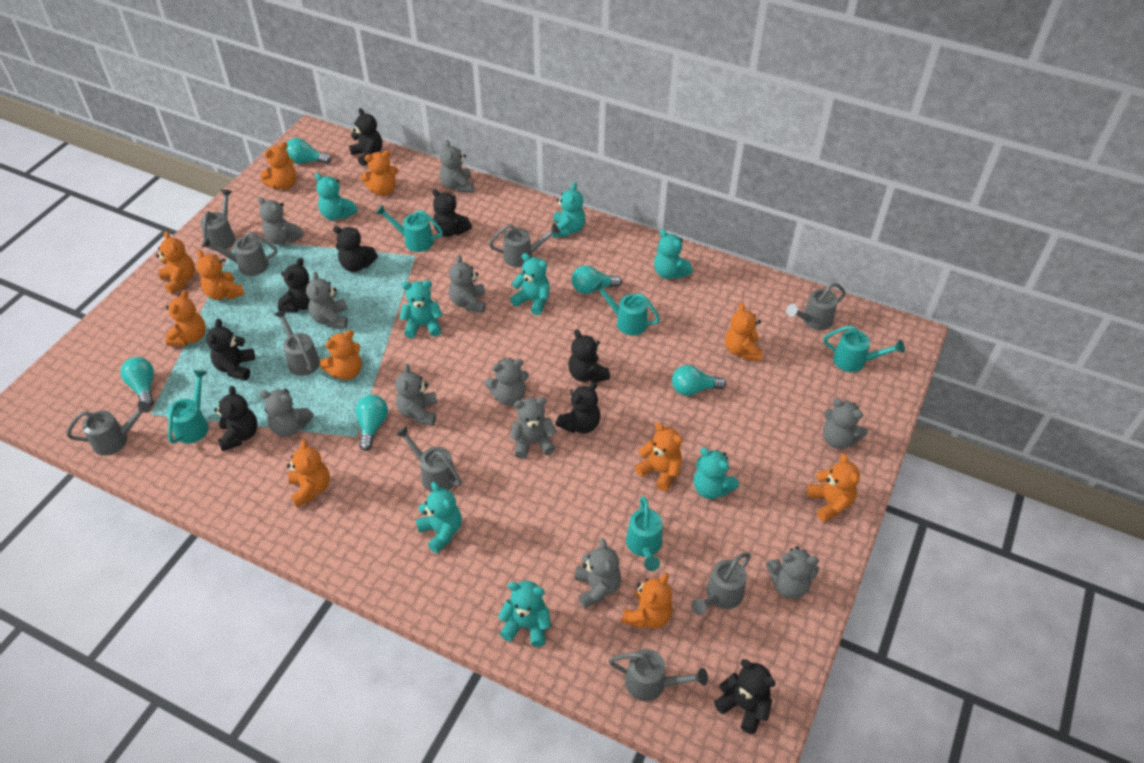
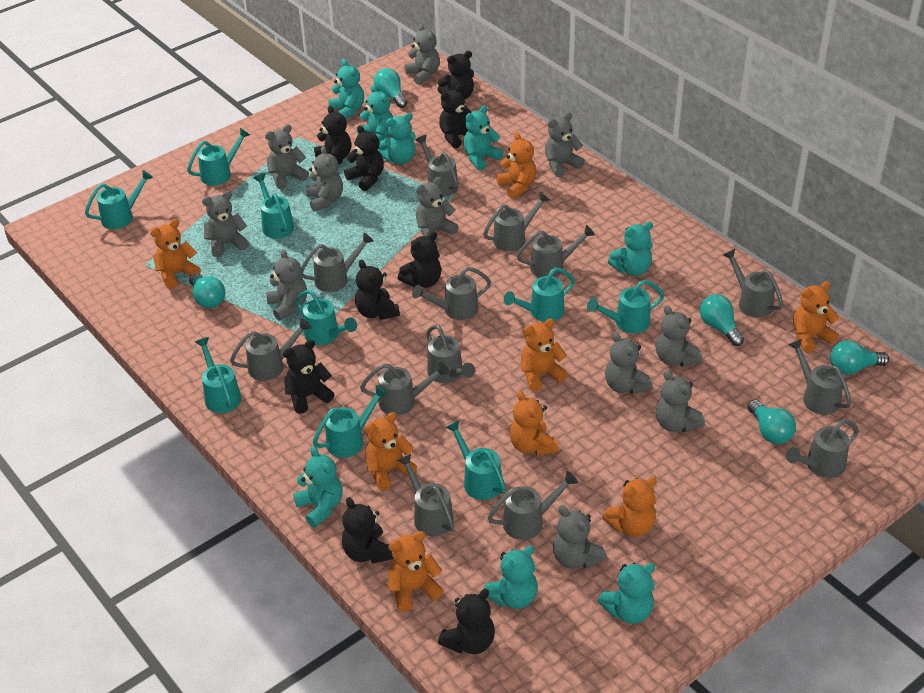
grey watering can: 9 -> 13
orange teddy bear: 11 -> 8
turquoise watering can: 5 -> 9

